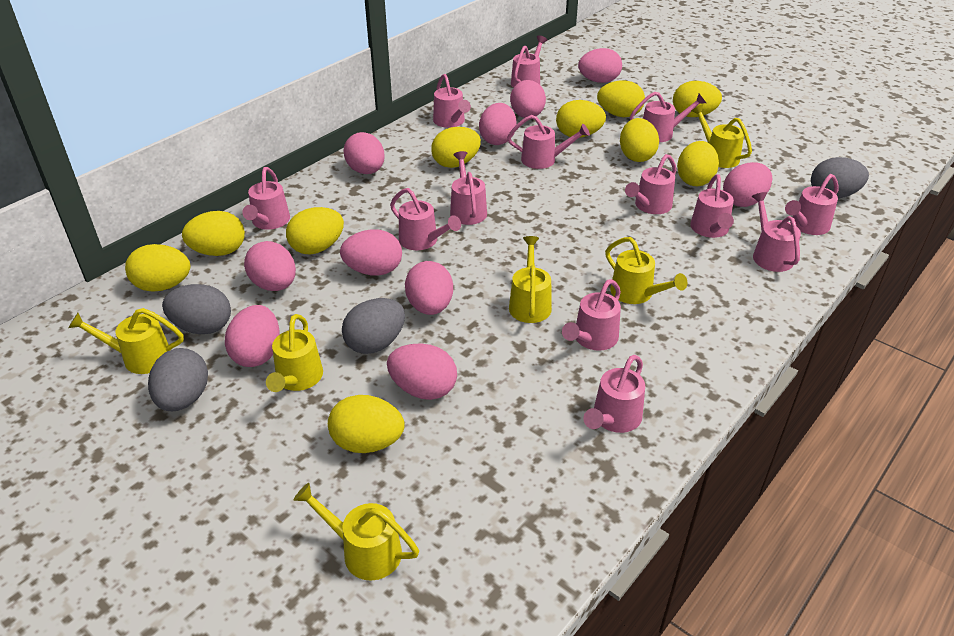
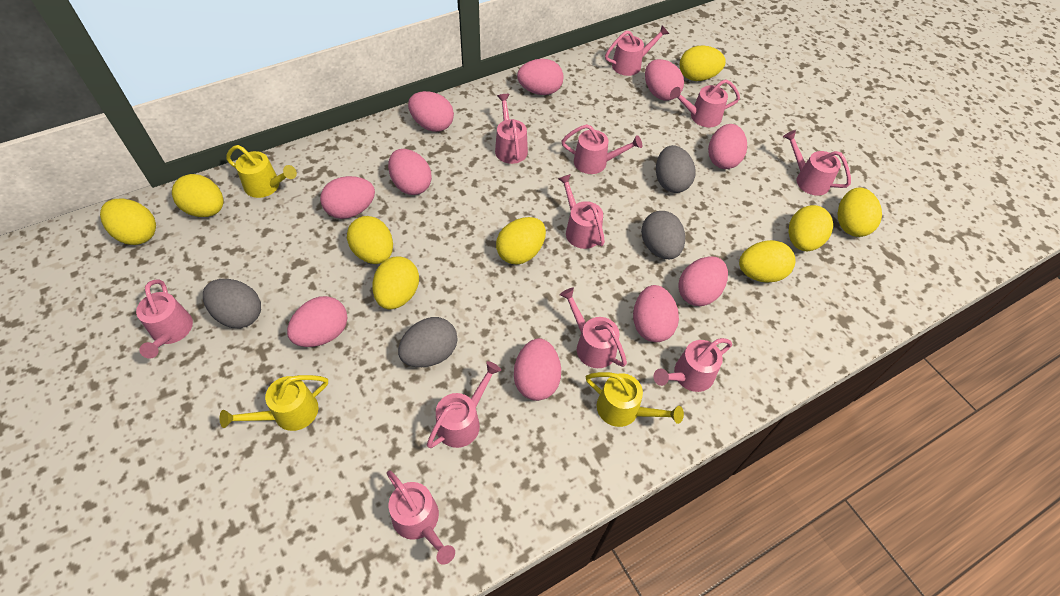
pink watering can: 13 -> 11
yellow egg: 10 -> 9
yellow watering can: 6 -> 3

